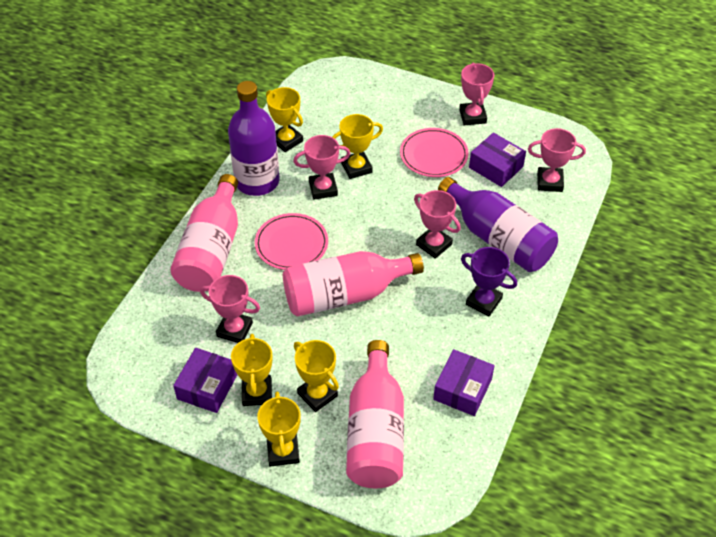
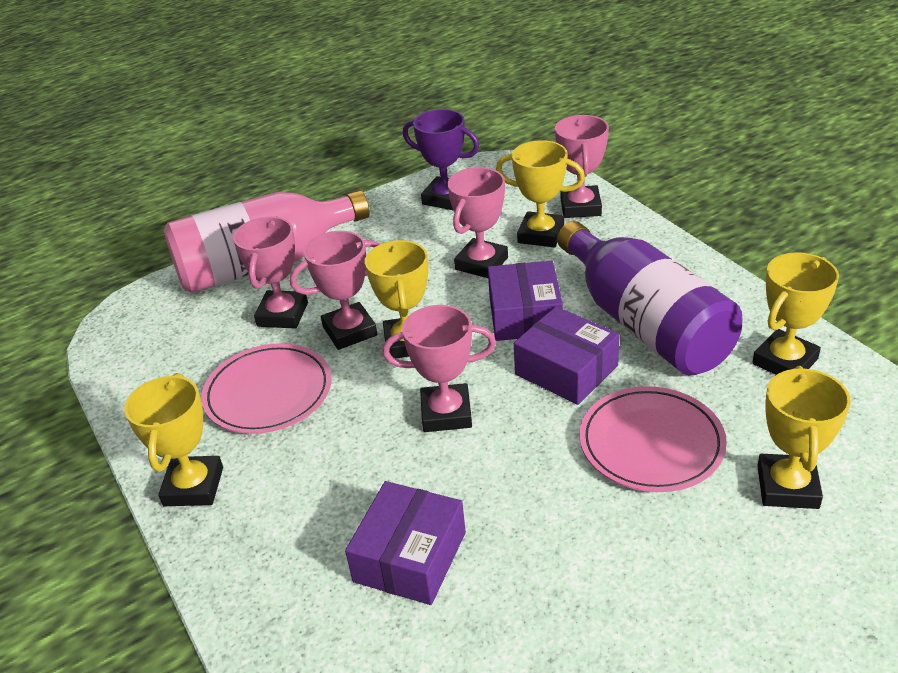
pink bottle: 3 -> 1
purple bottle: 2 -> 1

